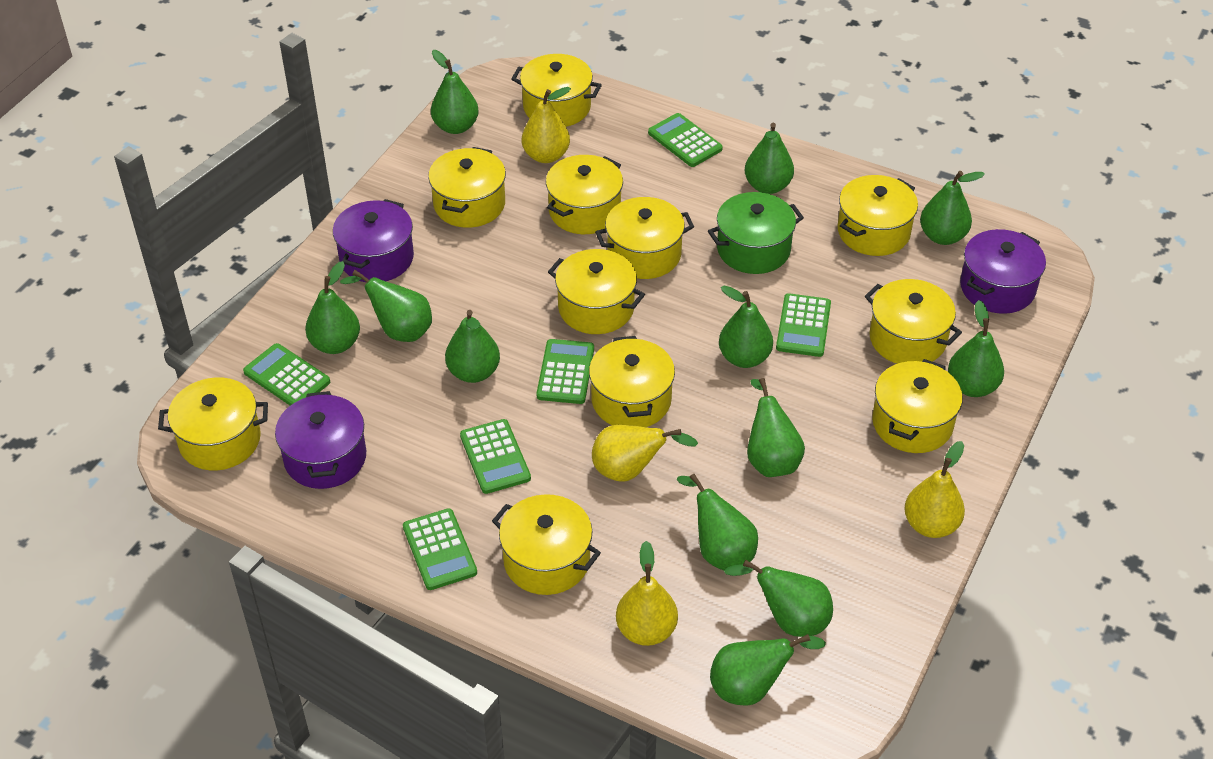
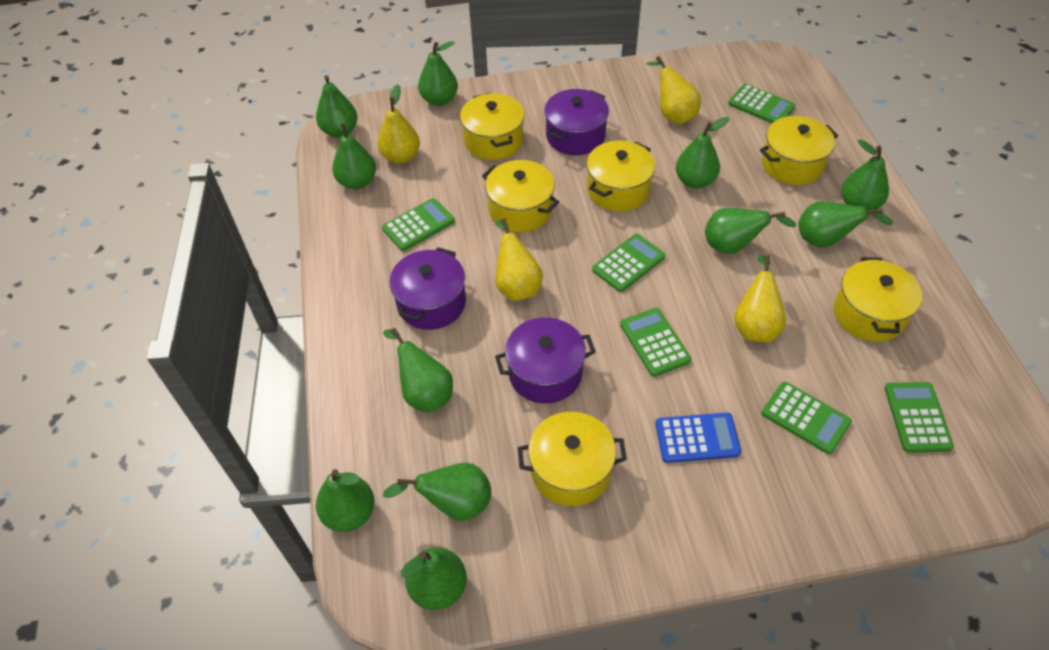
blue calculator: 0 -> 1
green pear: 12 -> 11
green pot: 1 -> 0
yellow pot: 11 -> 6

